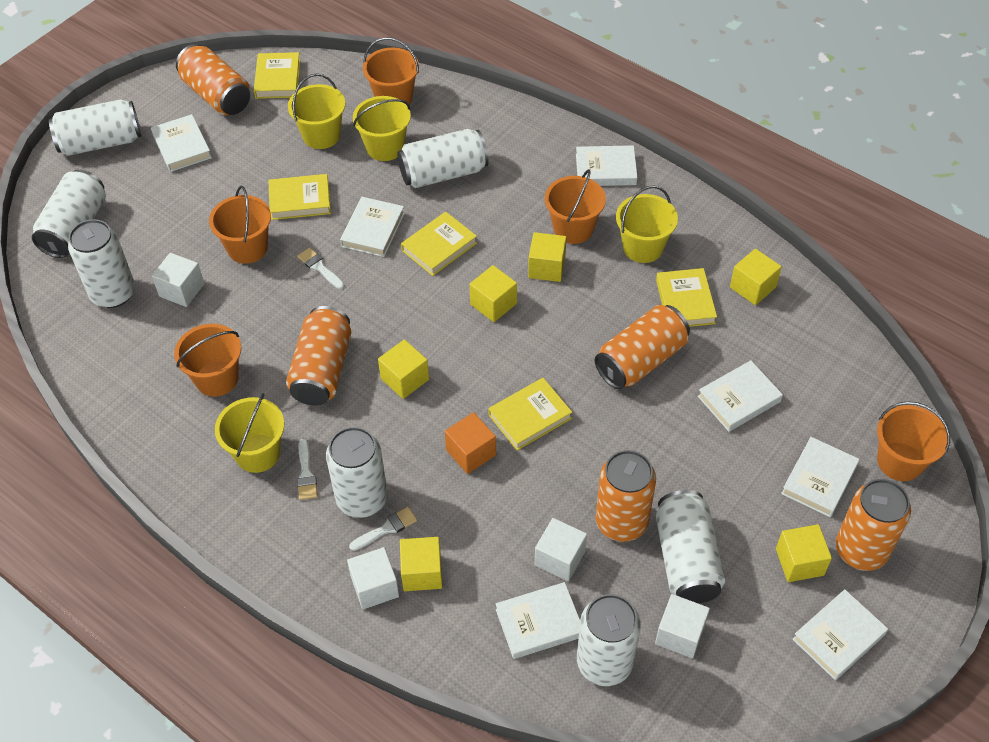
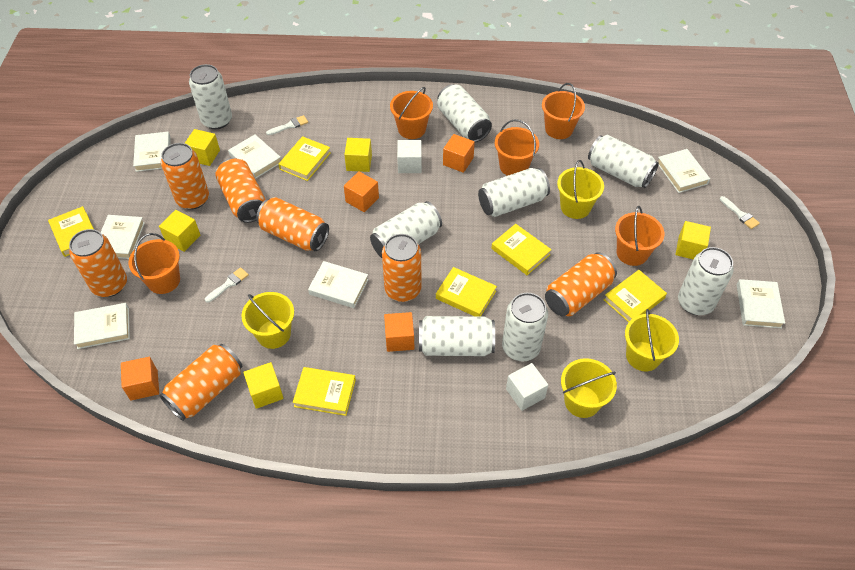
orange can: 5 -> 7
orange cube: 1 -> 4
white can: 7 -> 8
white cube: 4 -> 2
yellow book: 5 -> 6
yellow cube: 6 -> 5

